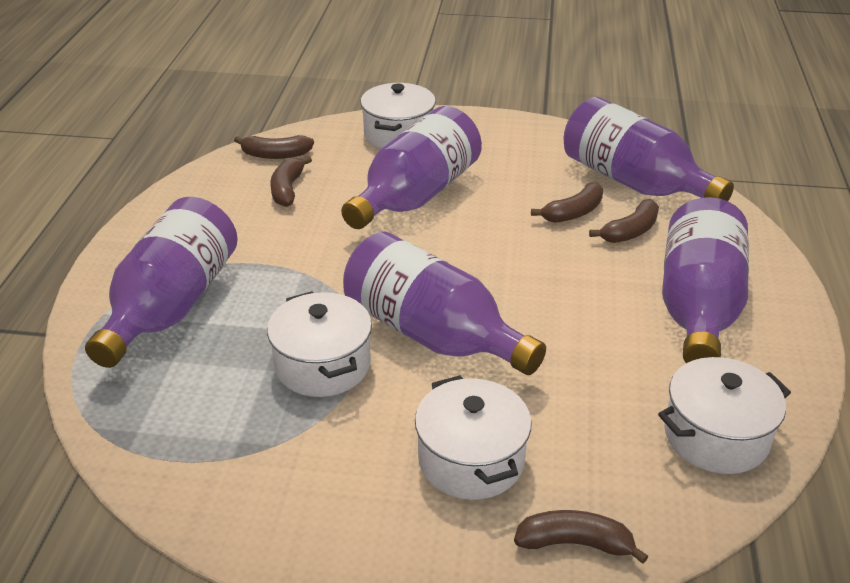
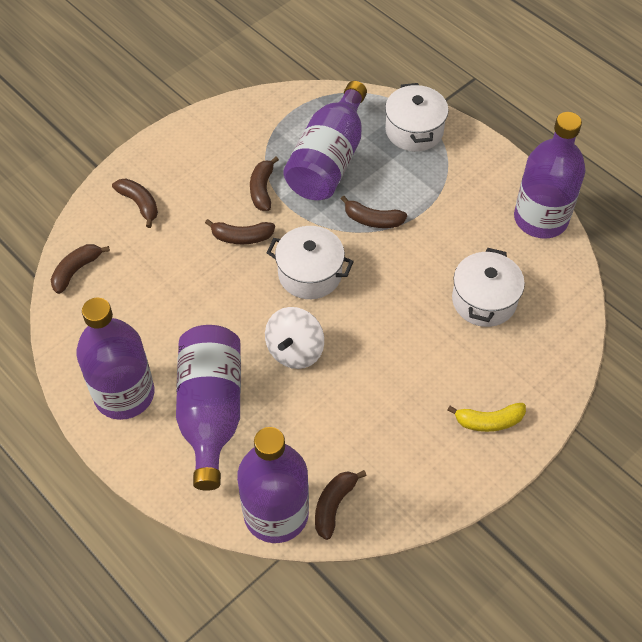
brown banana: 5 -> 6
white pot: 4 -> 3
white spinning top: 0 -> 1
yellow banana: 0 -> 1

